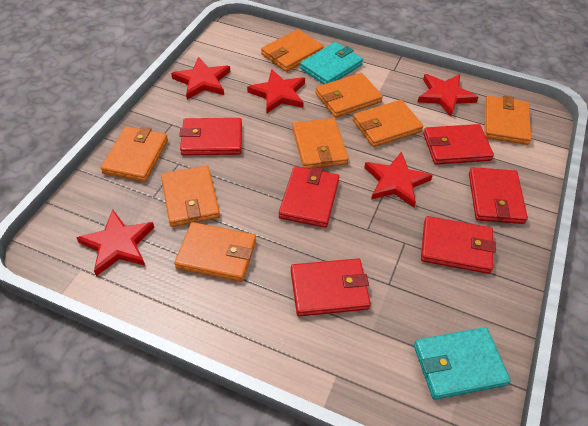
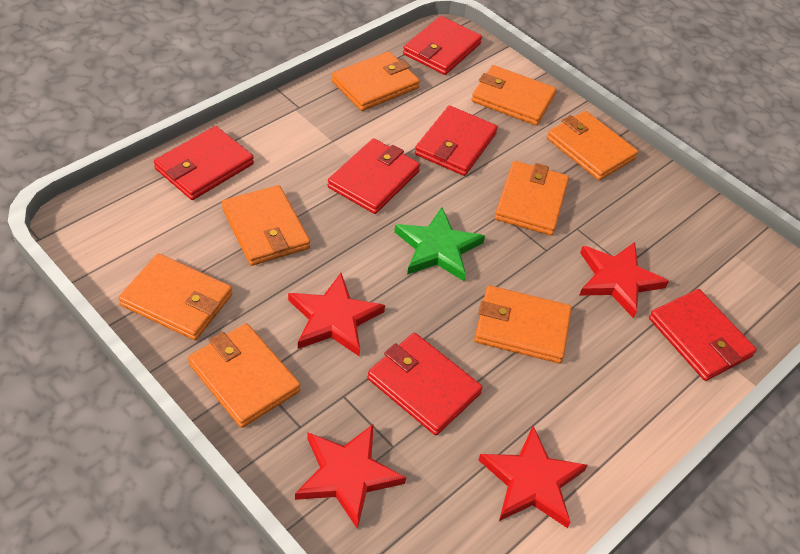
green star: 0 -> 1
red star: 5 -> 4
turquoise wallet: 2 -> 0

